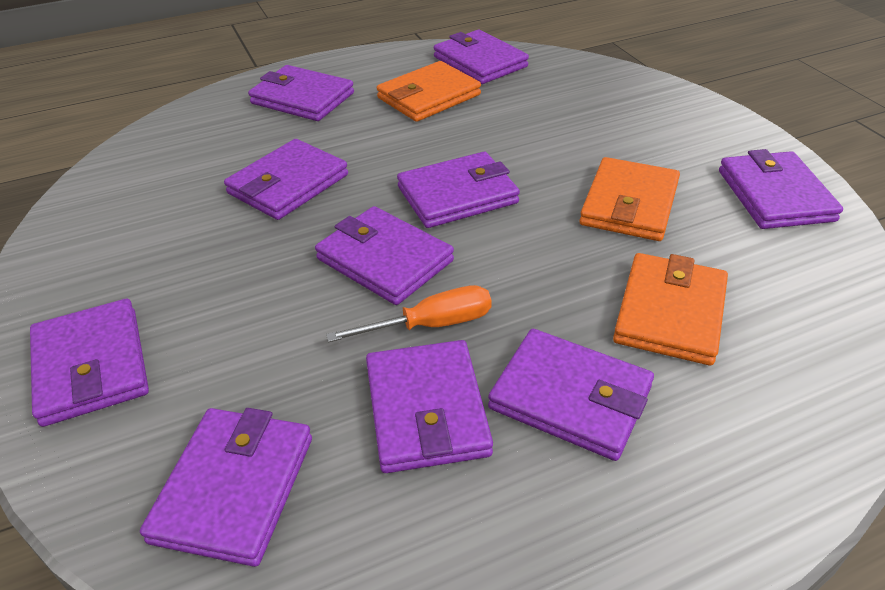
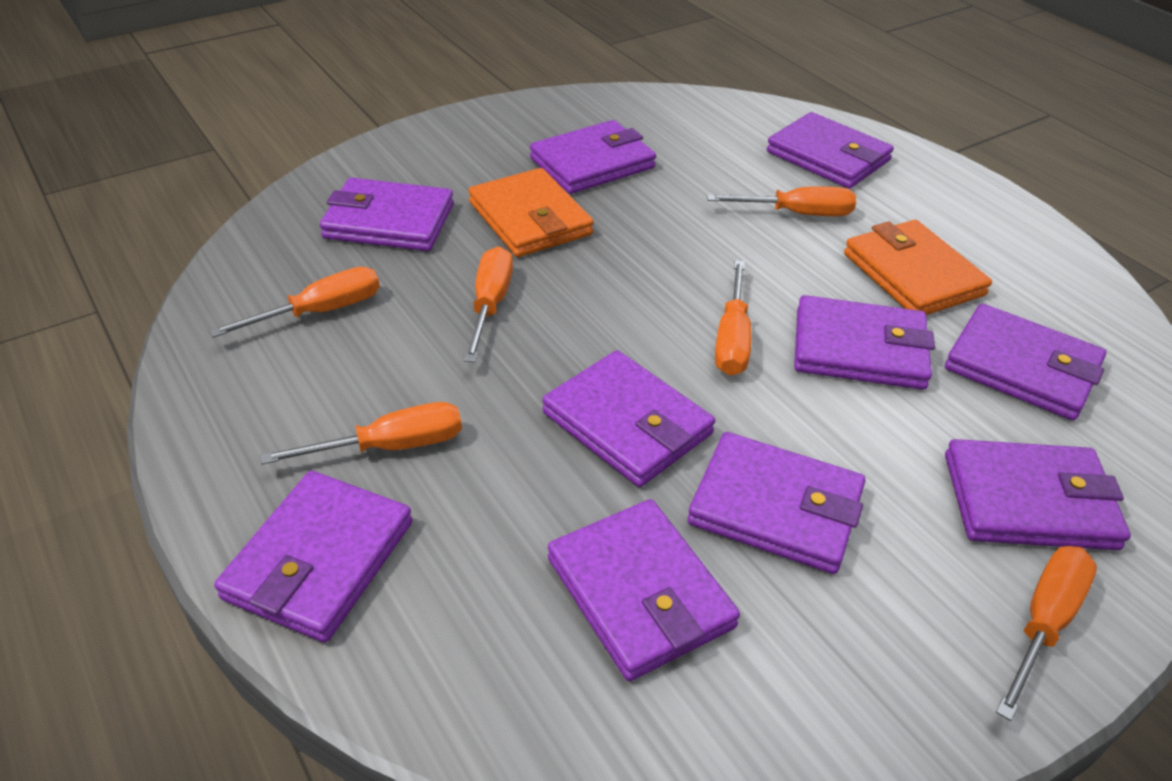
orange screwdriver: 1 -> 6
orange wallet: 3 -> 2

